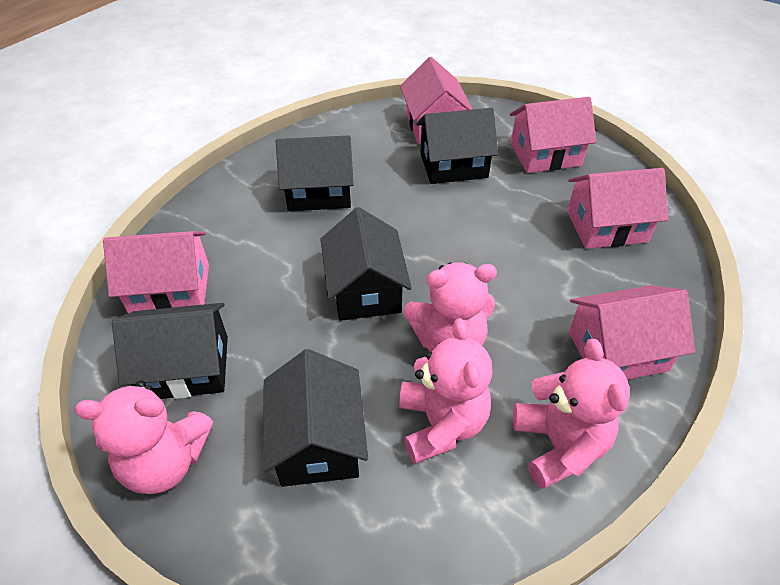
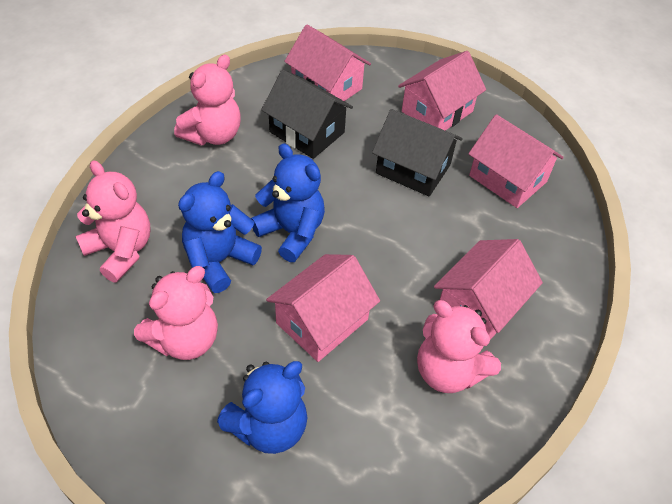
black house: 5 -> 2
blue teddy bear: 0 -> 3

